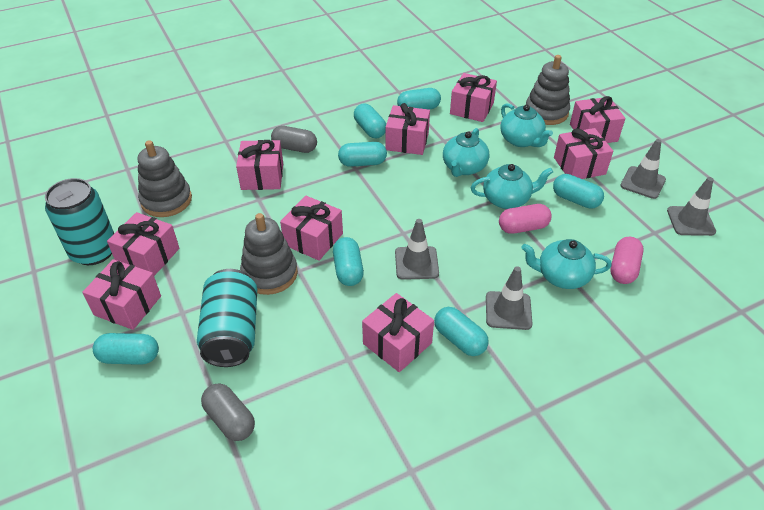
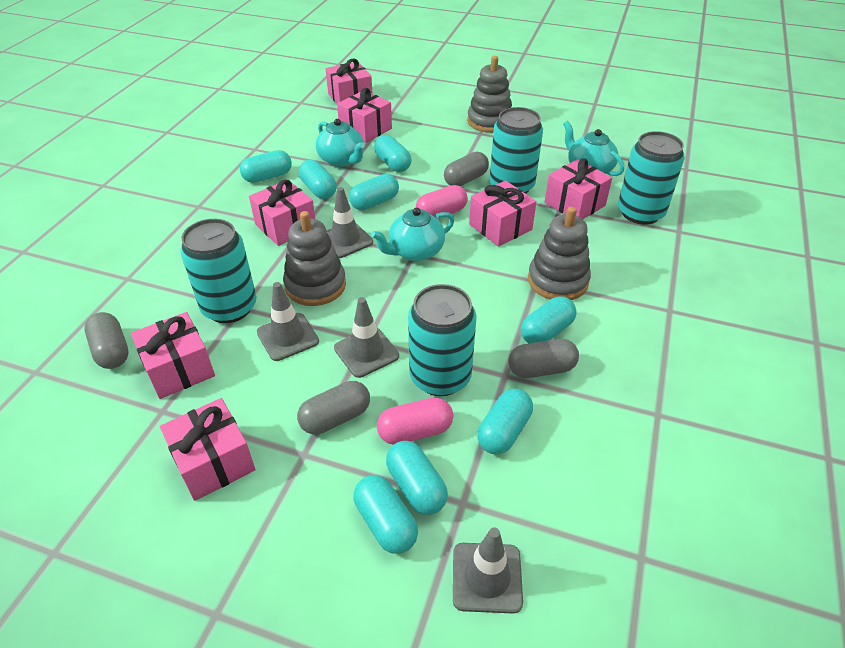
grey capsule: 2 -> 4
pink gift: 9 -> 7
turquoise can: 2 -> 4
turquoise capsule: 7 -> 8
turquoise teapot: 4 -> 3

